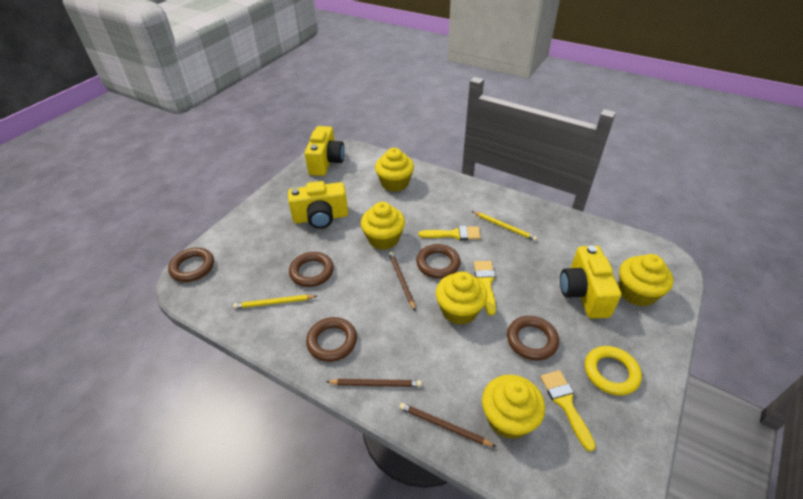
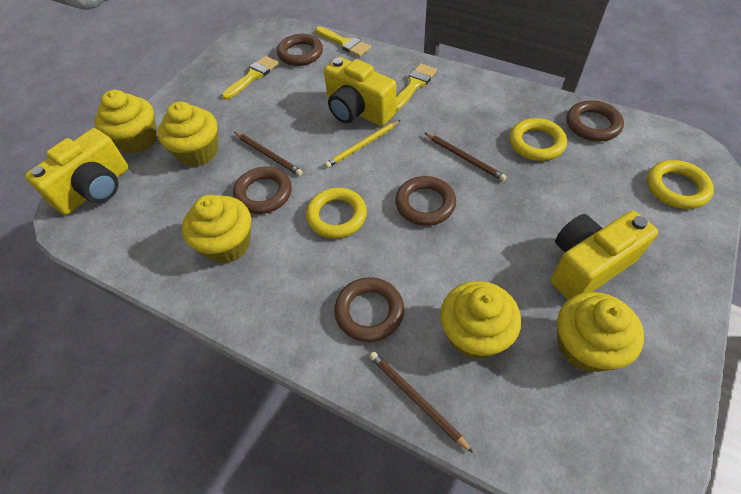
yellow pencil: 2 -> 1
yellow ring: 1 -> 3

